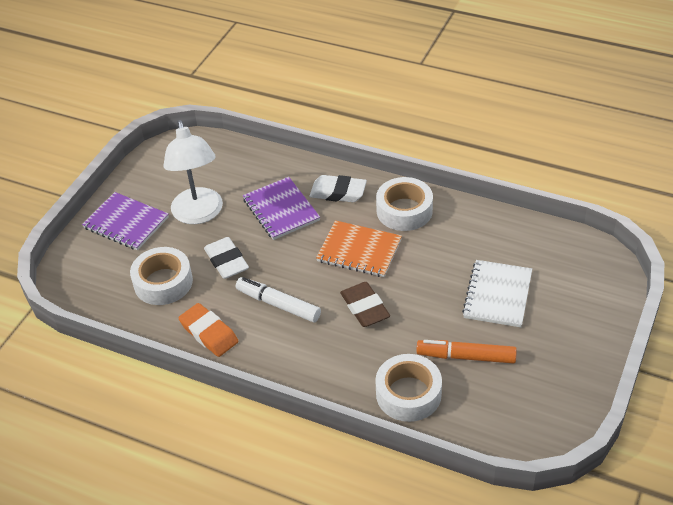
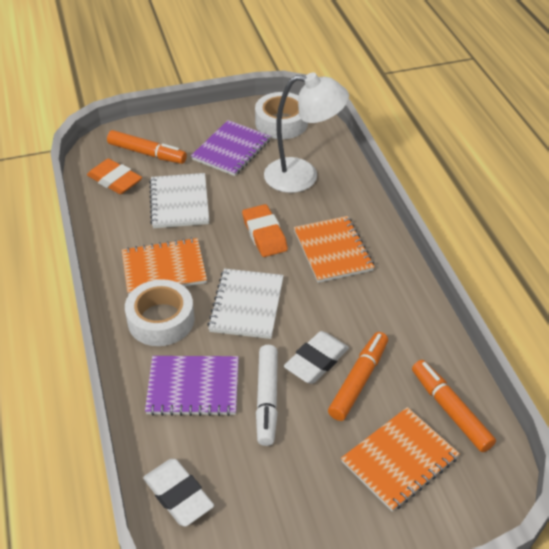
brown eraser: 1 -> 0
orange eraser: 1 -> 2
orange marker: 1 -> 3
orange notebook: 1 -> 3
white notebook: 1 -> 2
white tape: 3 -> 2

